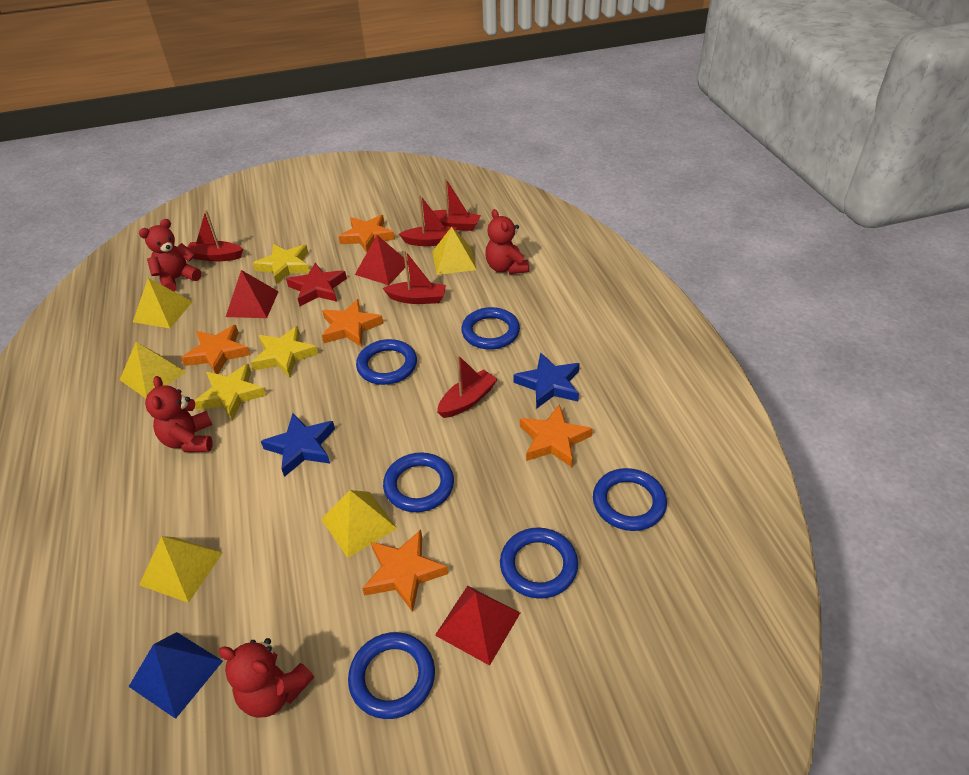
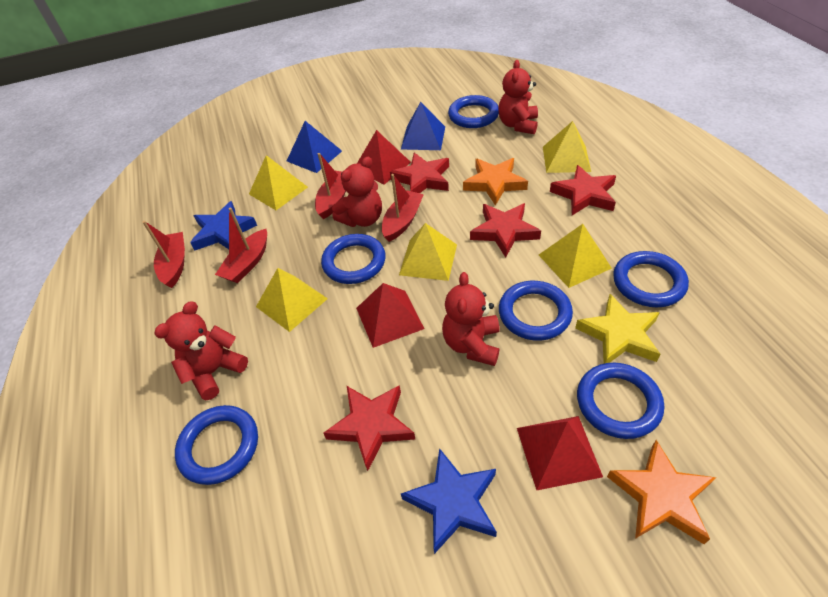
blue pyramid: 1 -> 2
orange star: 5 -> 2
red boat: 5 -> 4
red star: 1 -> 4
yellow star: 3 -> 1

